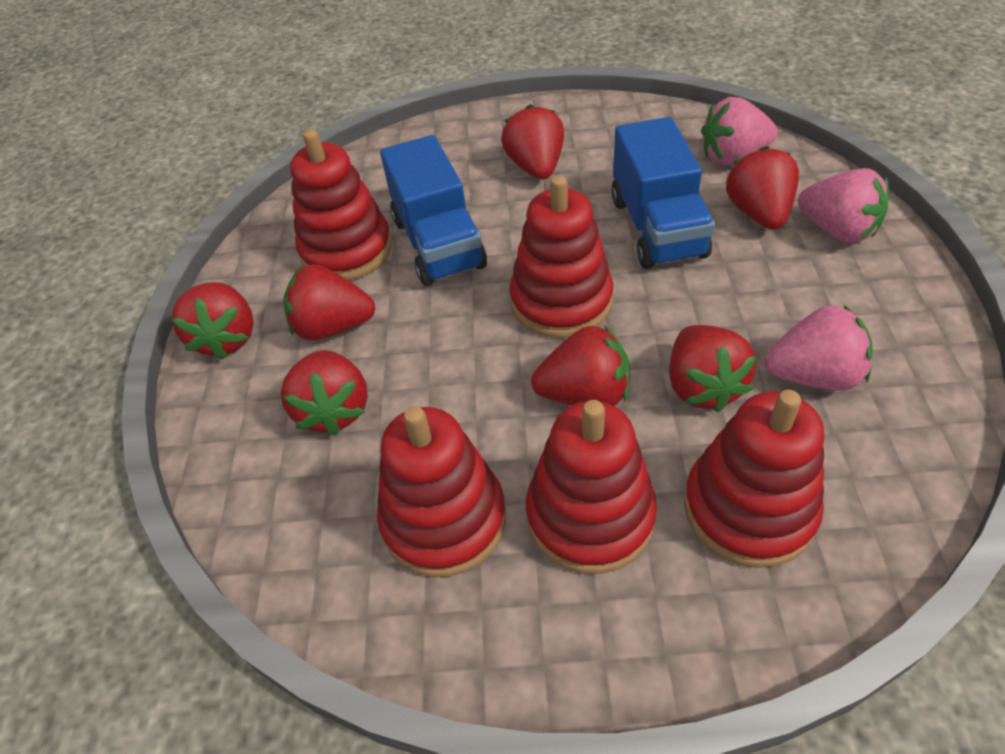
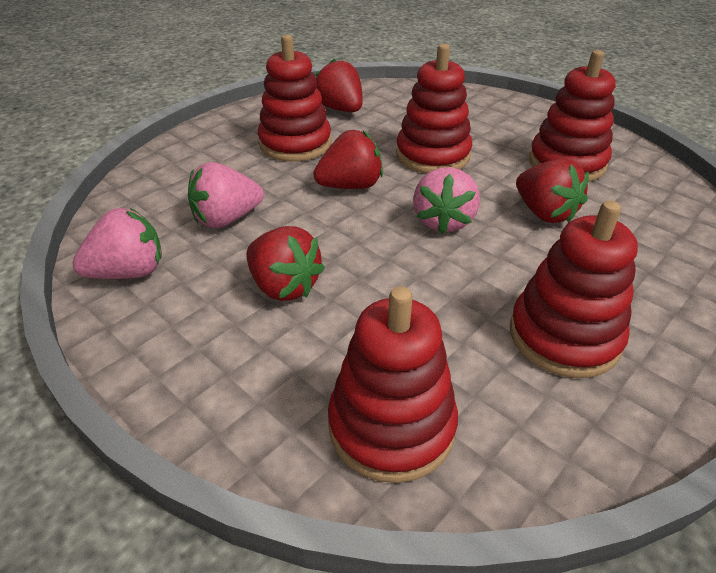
blue truck: 2 -> 0
red strawberry: 7 -> 4

